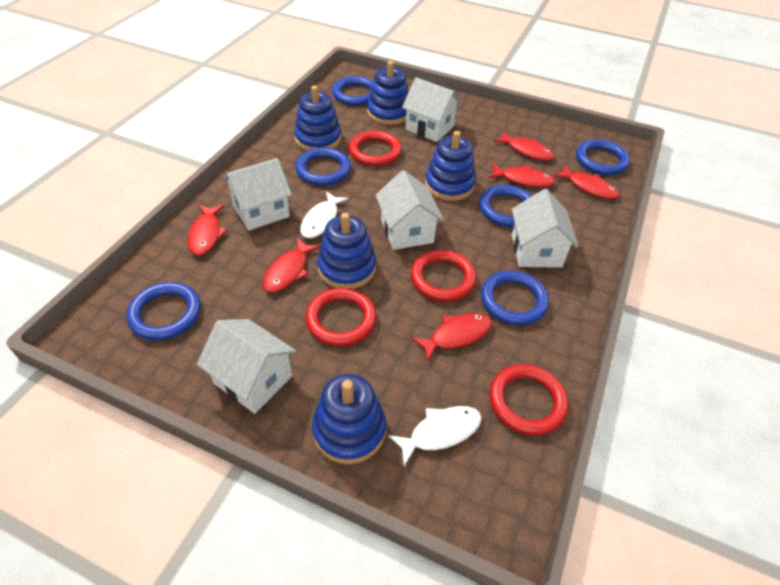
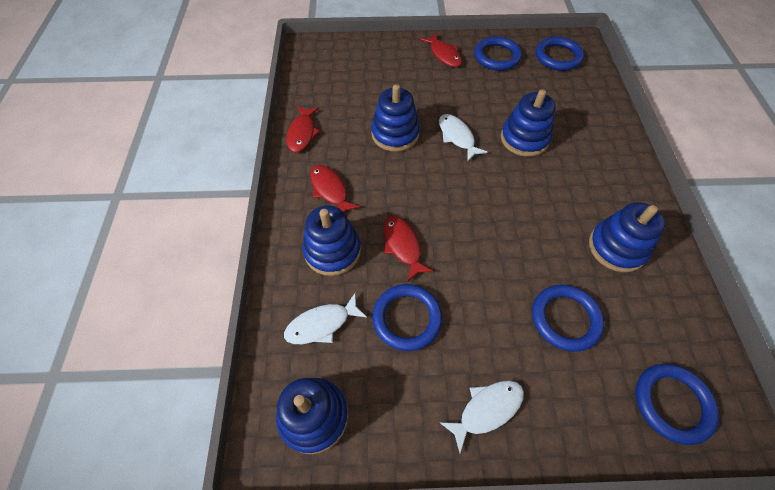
blue ring: 6 -> 5
red fish: 6 -> 4
red ring: 4 -> 0
white fish: 2 -> 3
white house: 5 -> 0

